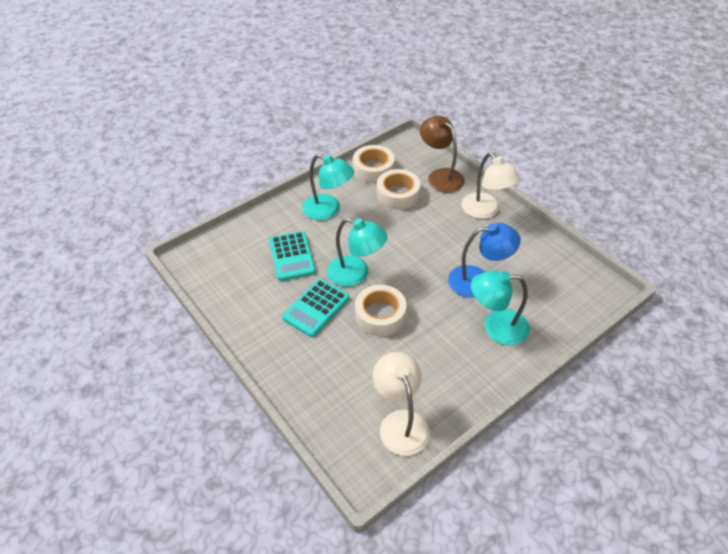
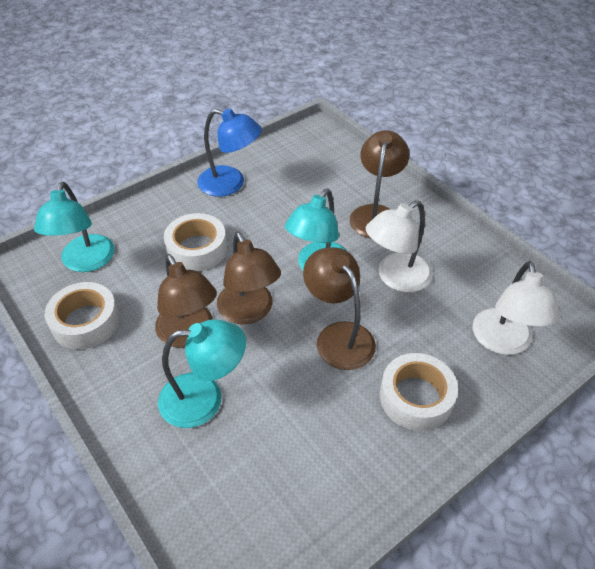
brown lamp: 1 -> 4
turquoise calculator: 2 -> 0

